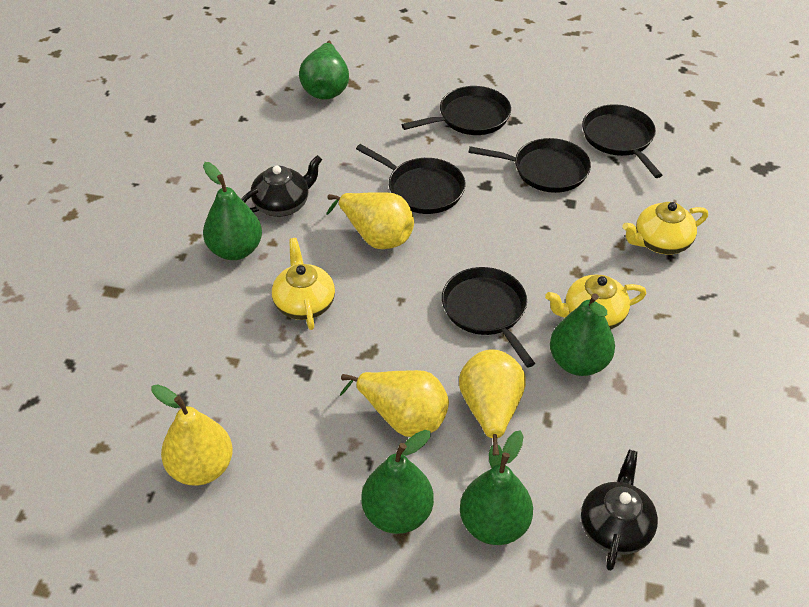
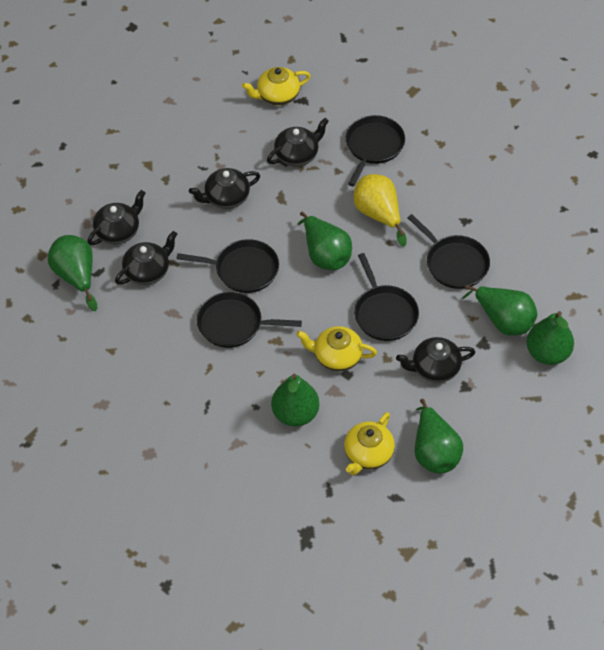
black teapot: 2 -> 5
green pear: 5 -> 6
yellow pear: 4 -> 1

